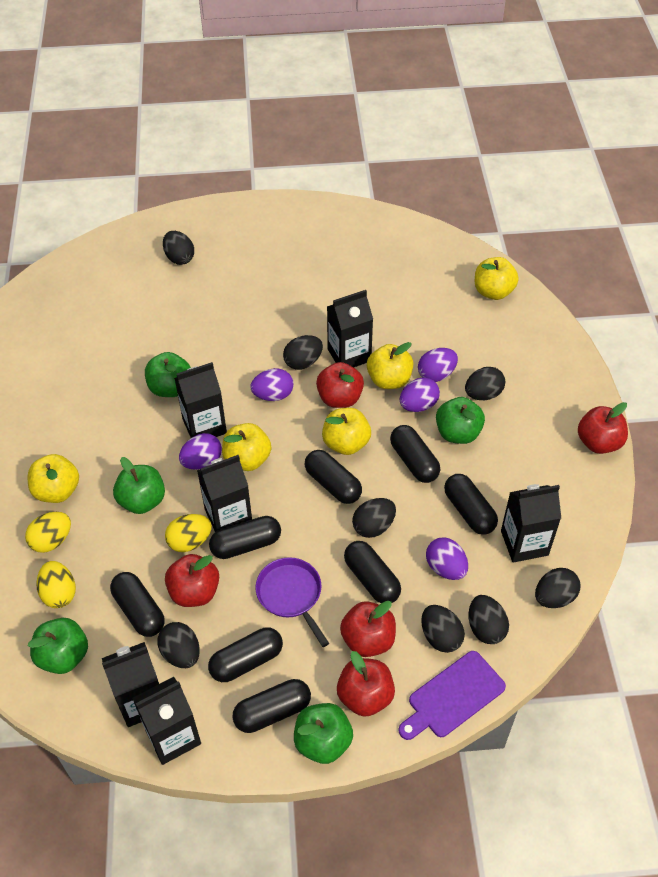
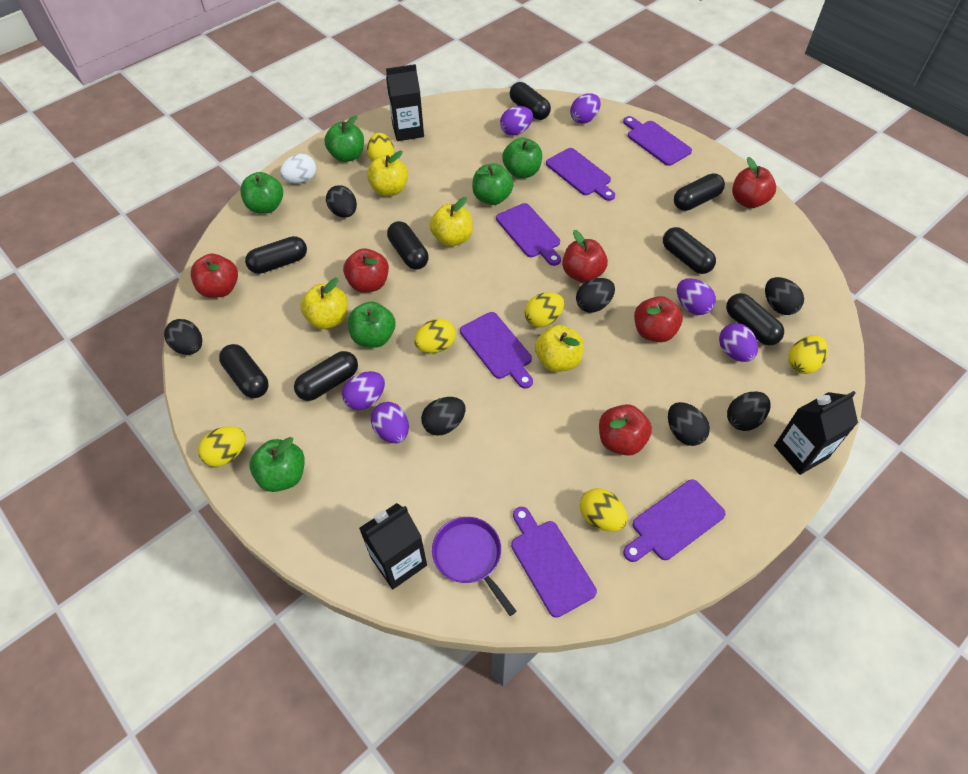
black carton: 6 -> 3
black egg: 8 -> 7
green apple: 5 -> 6
purple cutting board: 1 -> 6
purple egg: 5 -> 6
red apple: 5 -> 6
white egg: 0 -> 1
yellow apple: 5 -> 4
yellow egg: 3 -> 6

